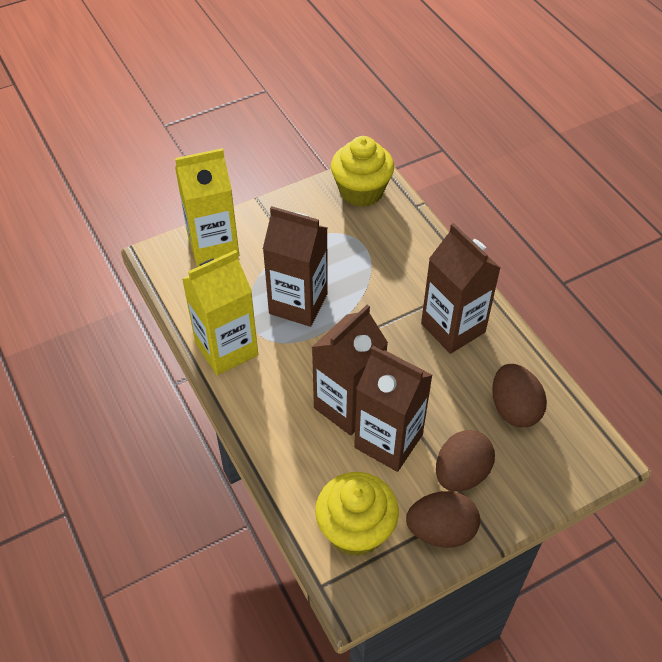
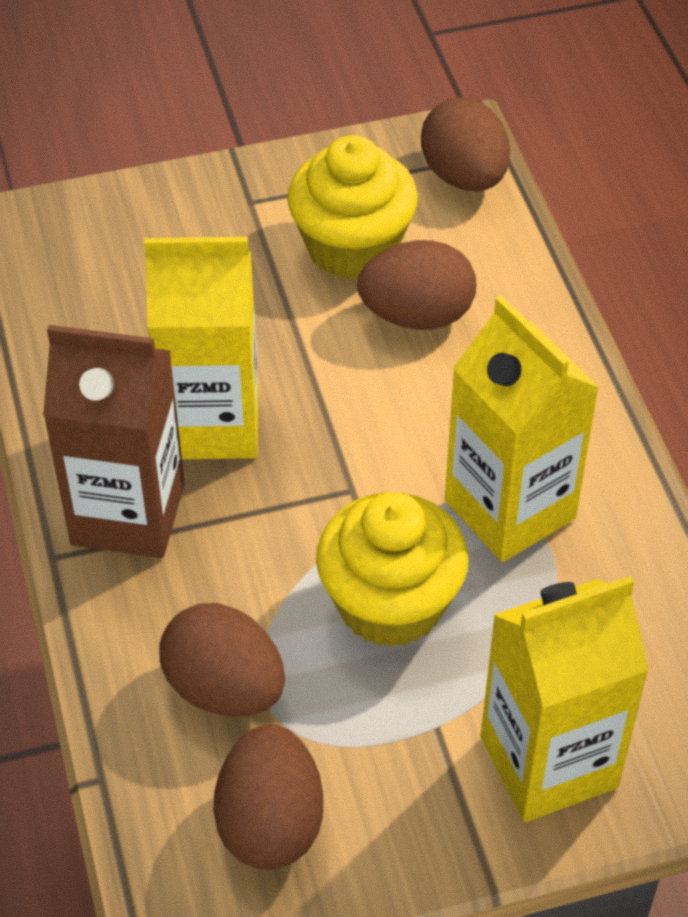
brown carton: 4 -> 1
brown egg: 3 -> 4
yellow carton: 2 -> 3

